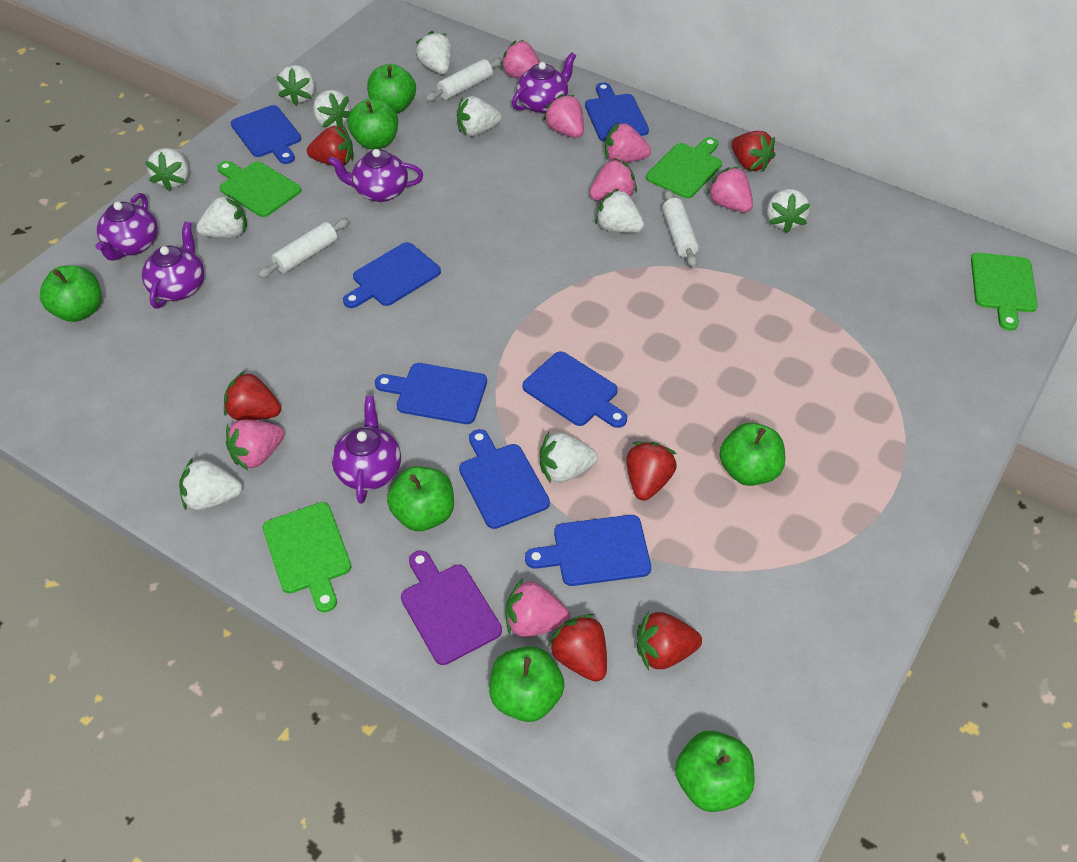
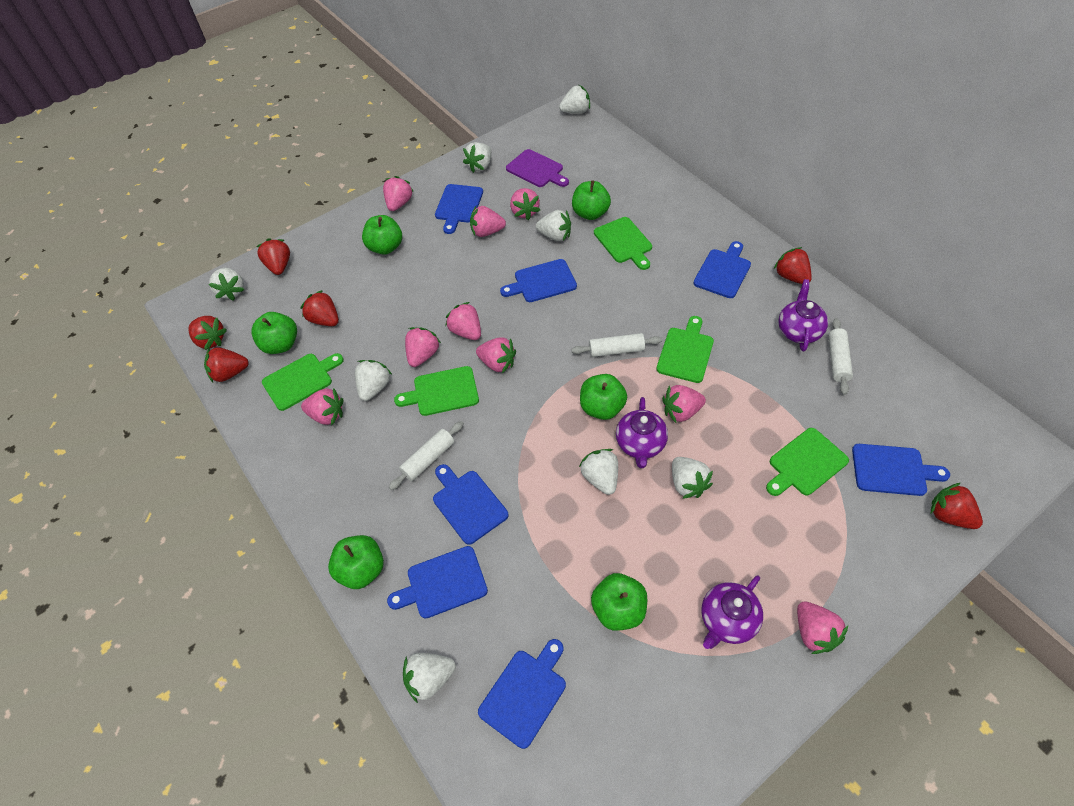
green apple: 7 -> 6
green cutting board: 4 -> 5
pink strawberry: 7 -> 9
purple teapot: 5 -> 3
white strawberry: 10 -> 8

